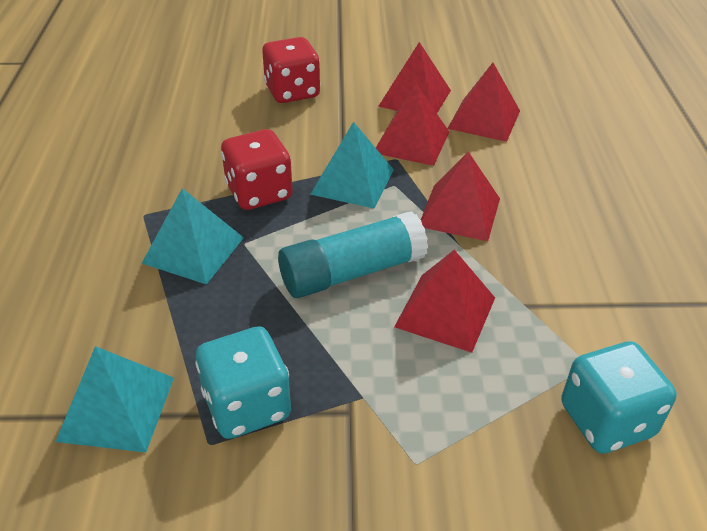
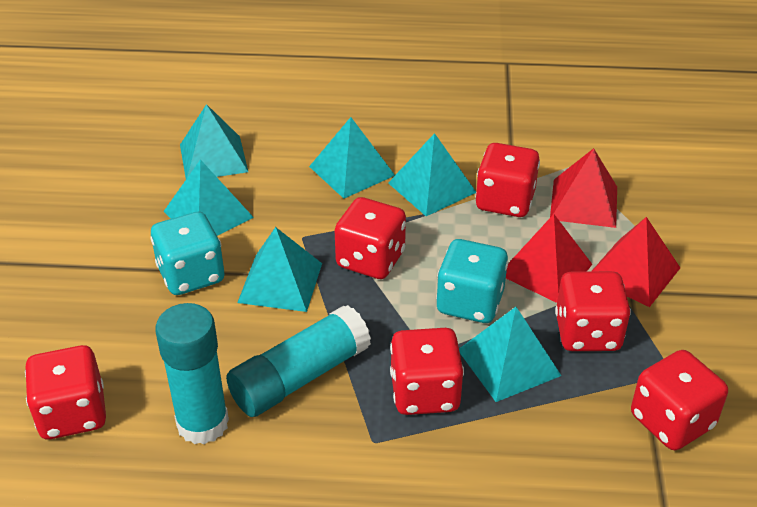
red dice: 2 -> 6
red pyramid: 5 -> 3
turquoise glue stick: 1 -> 2
turquoise pyramid: 3 -> 6

